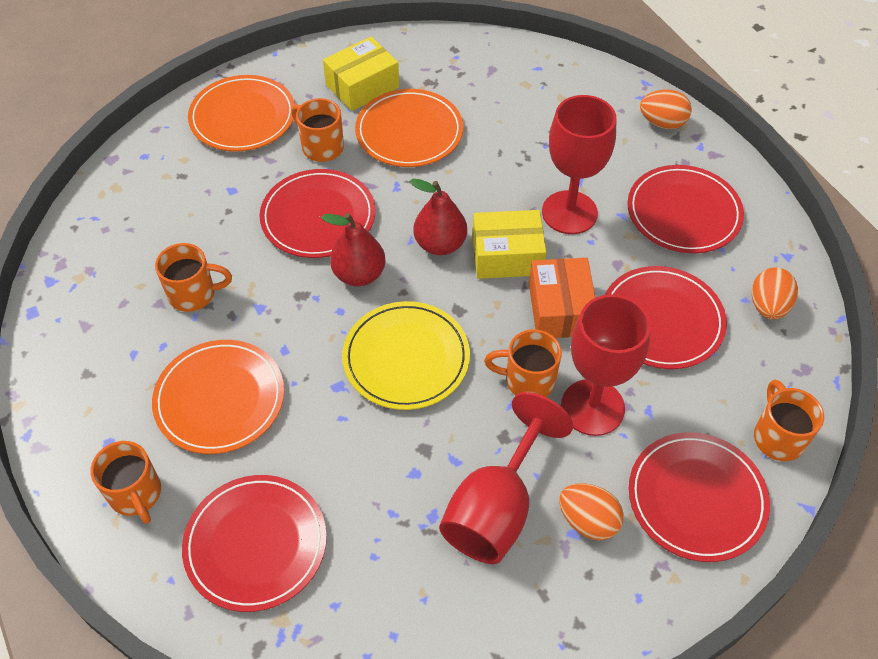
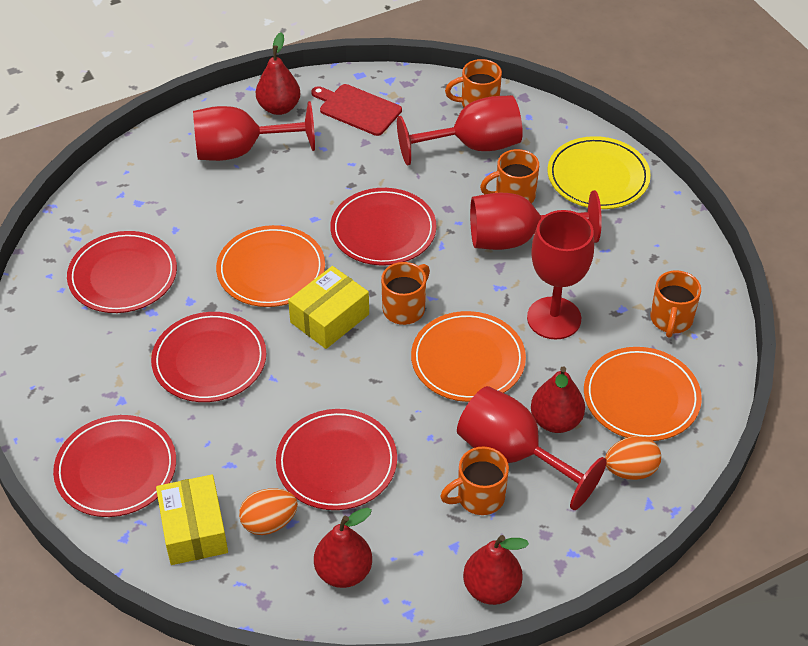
orange box: 1 -> 0
orange egg: 3 -> 2
red cutting board: 0 -> 1
red goblet: 3 -> 5
red pear: 2 -> 4

